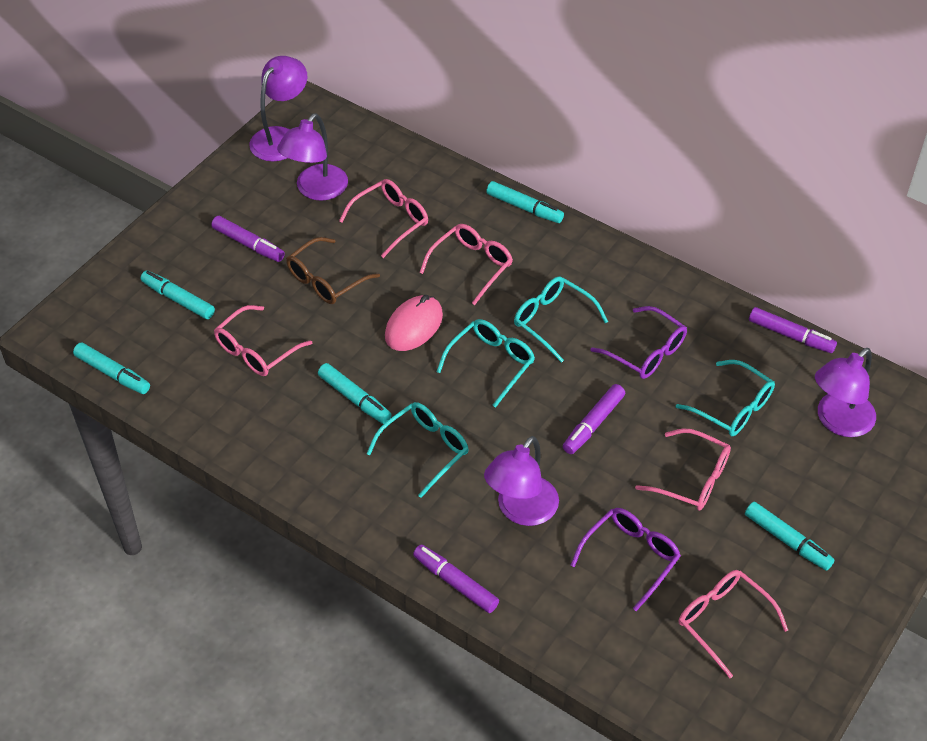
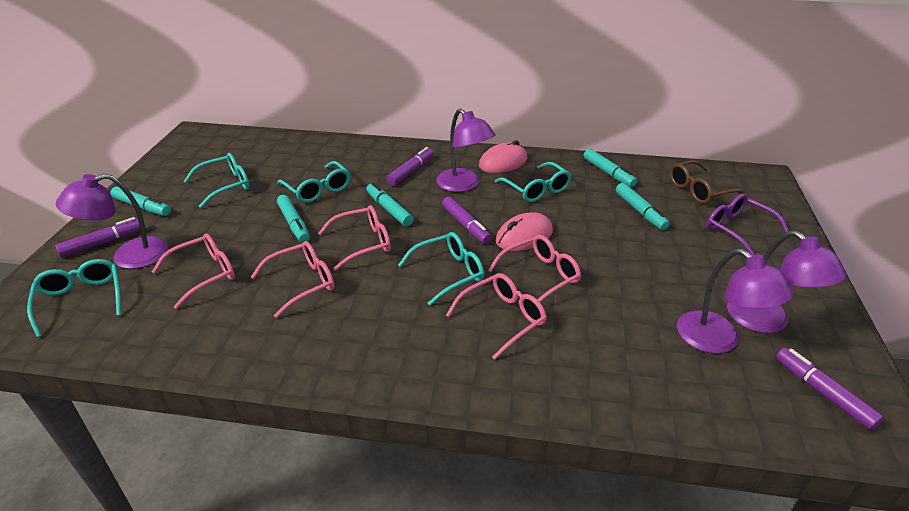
pink mouse: 1 -> 2
purple glasses: 2 -> 1
turquoise glasses: 4 -> 5

